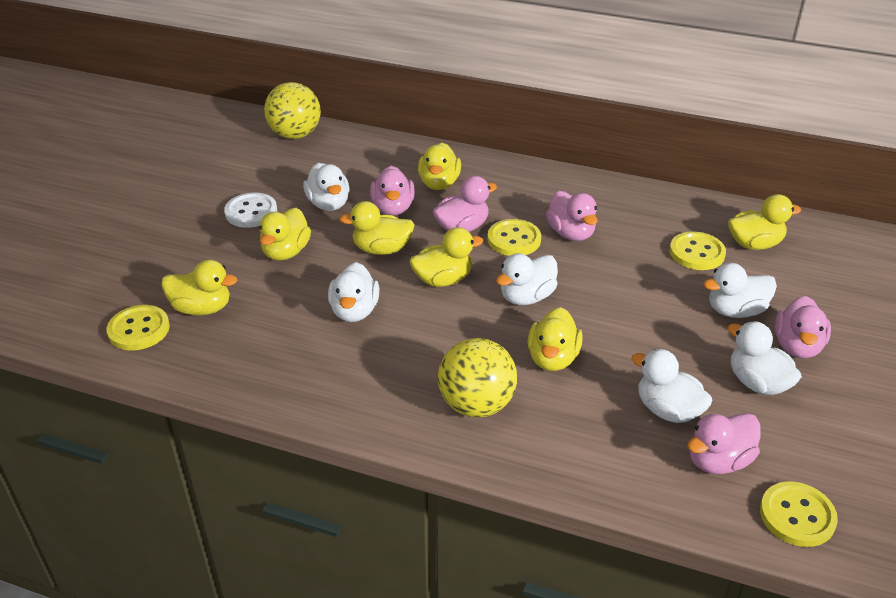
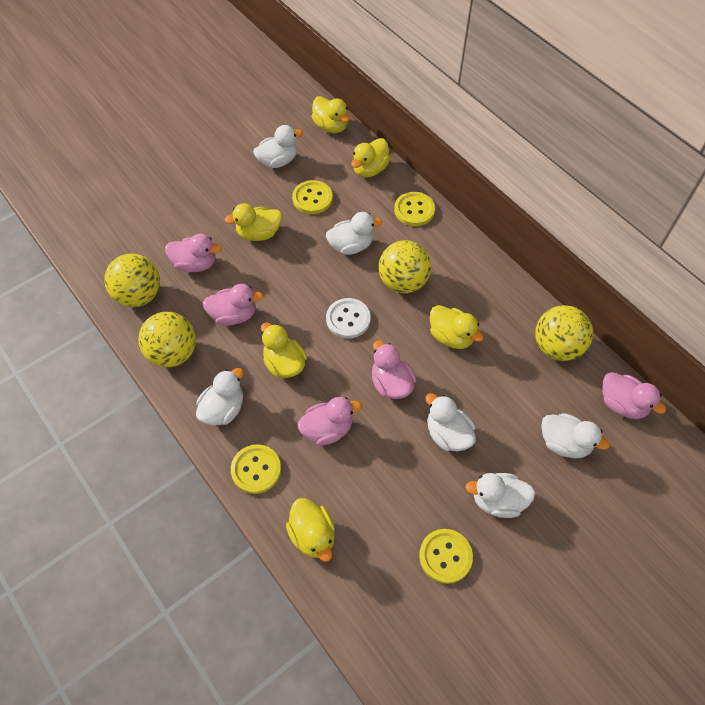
yellow ball: 2 -> 4
yellow duck: 7 -> 6

